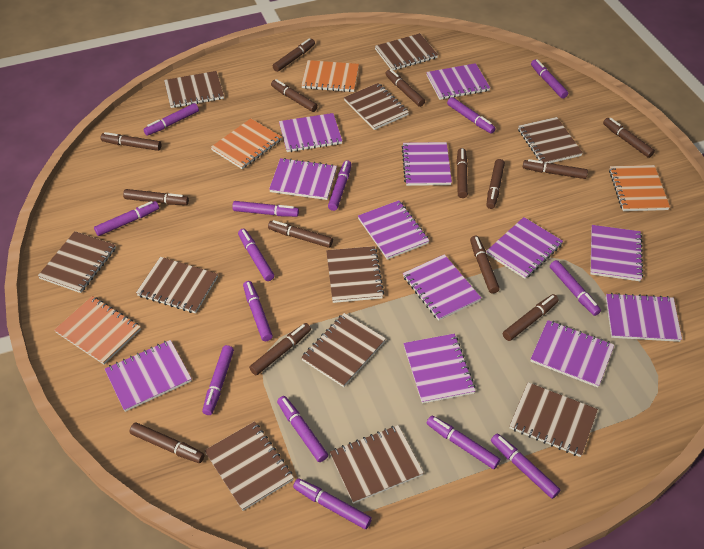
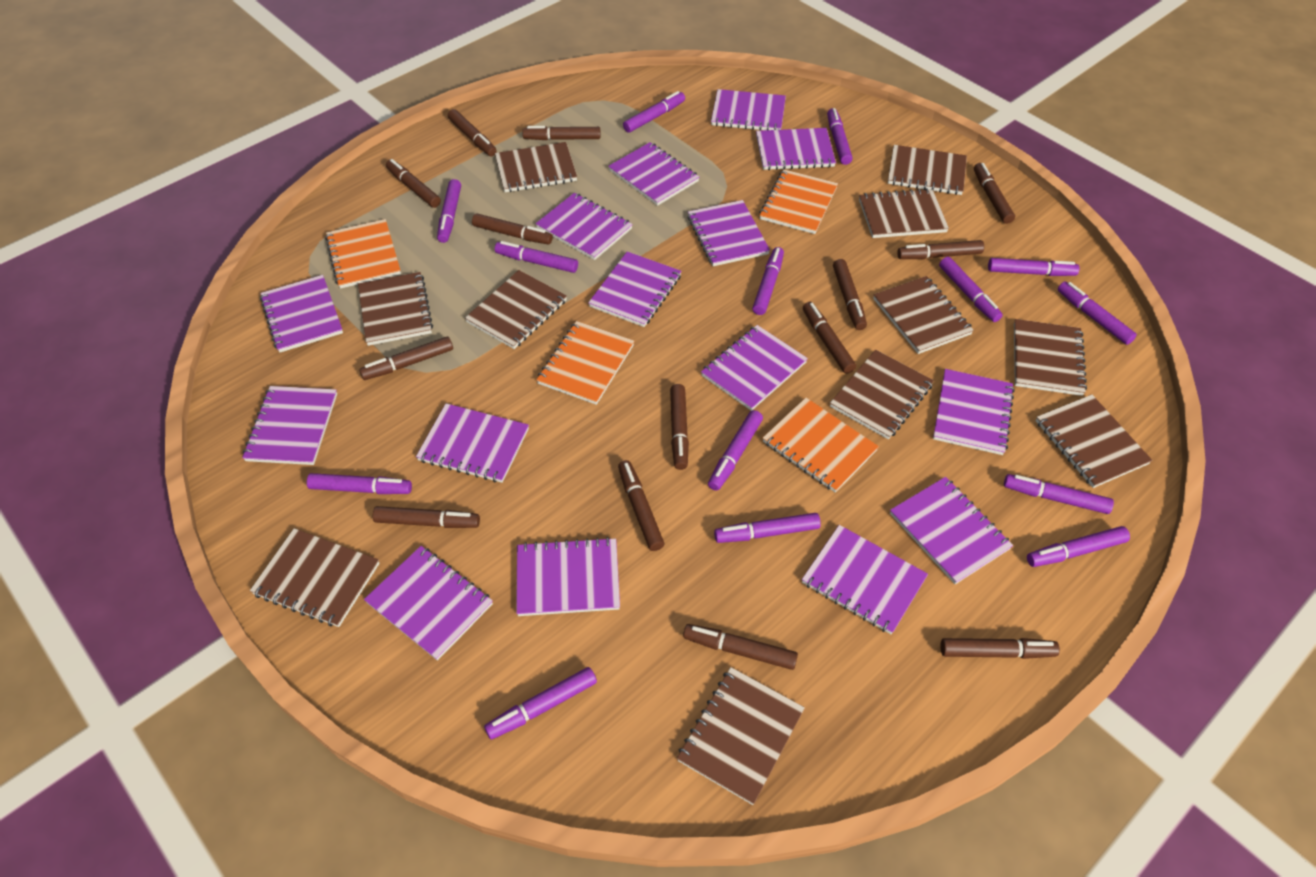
purple notebook: 12 -> 15

